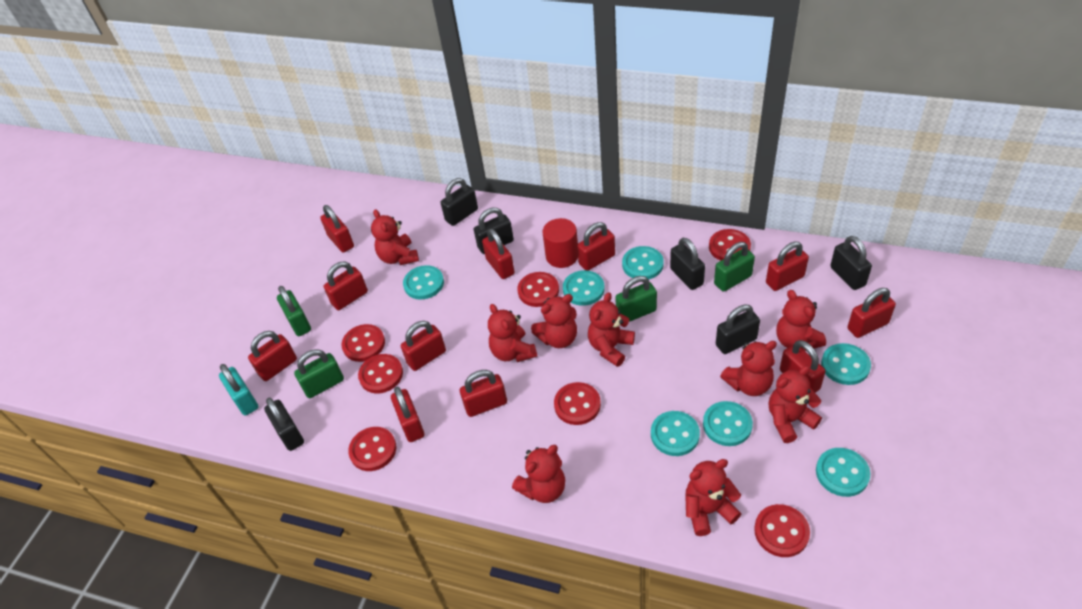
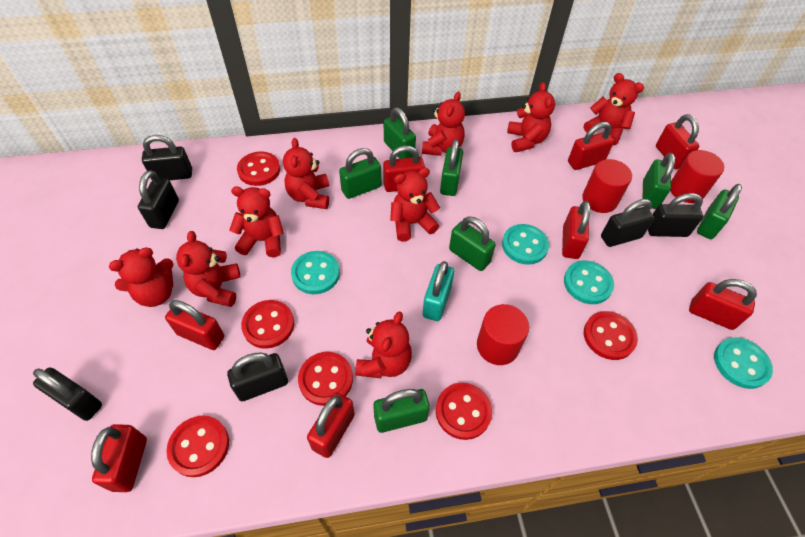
green padlock: 4 -> 7
red button: 7 -> 6
red cylinder: 1 -> 3
red padlock: 11 -> 8
turquoise button: 7 -> 4

